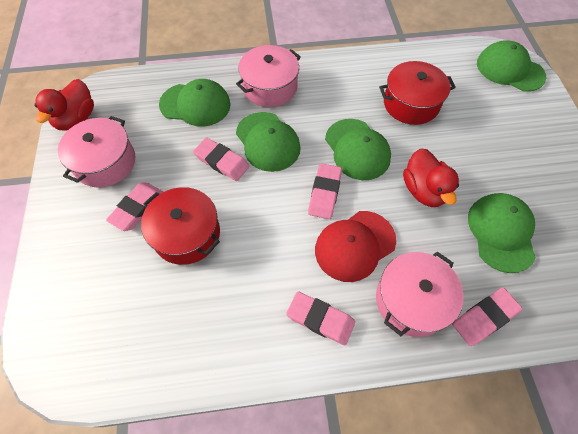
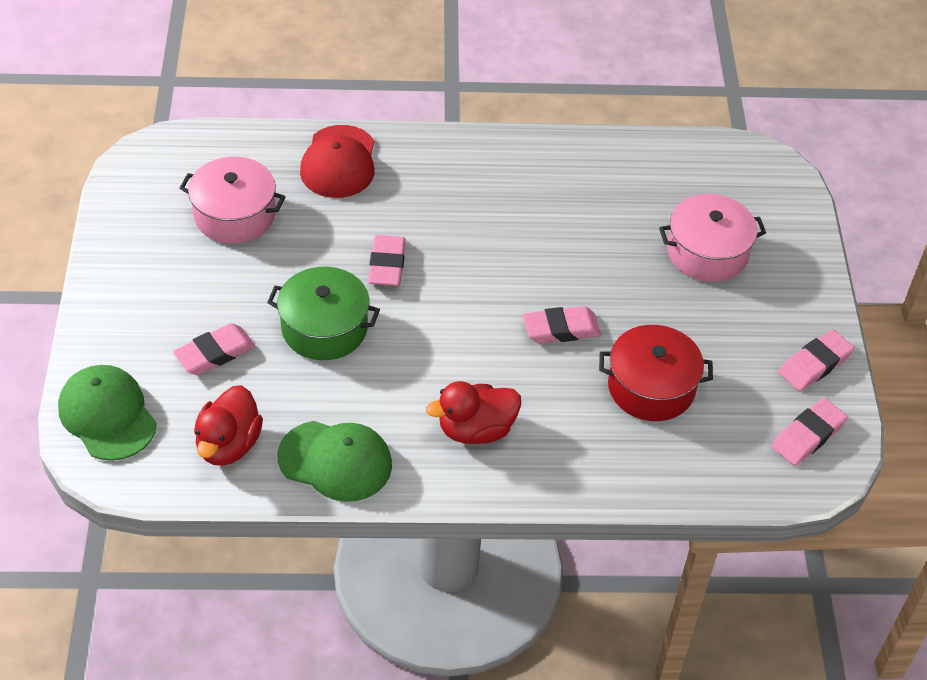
green cap: 5 -> 2
green pot: 0 -> 1
pink pot: 3 -> 2
red pot: 2 -> 1

